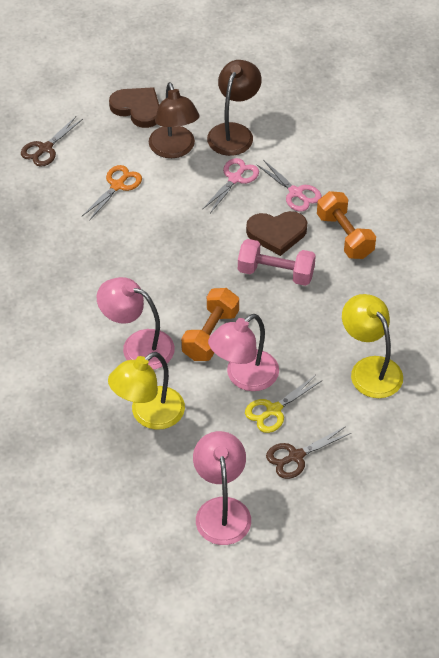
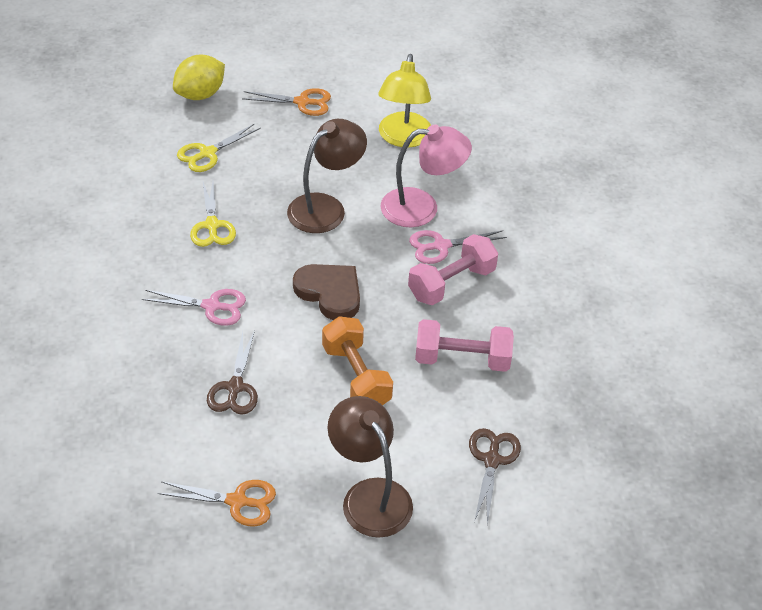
brown heart: 2 -> 1
orange dumbbell: 2 -> 1
orange scissors: 1 -> 2
pink dumbbell: 1 -> 2
pink lamp: 3 -> 1
yellow lamp: 2 -> 1
yellow lemon: 0 -> 1
yellow scissors: 1 -> 2

